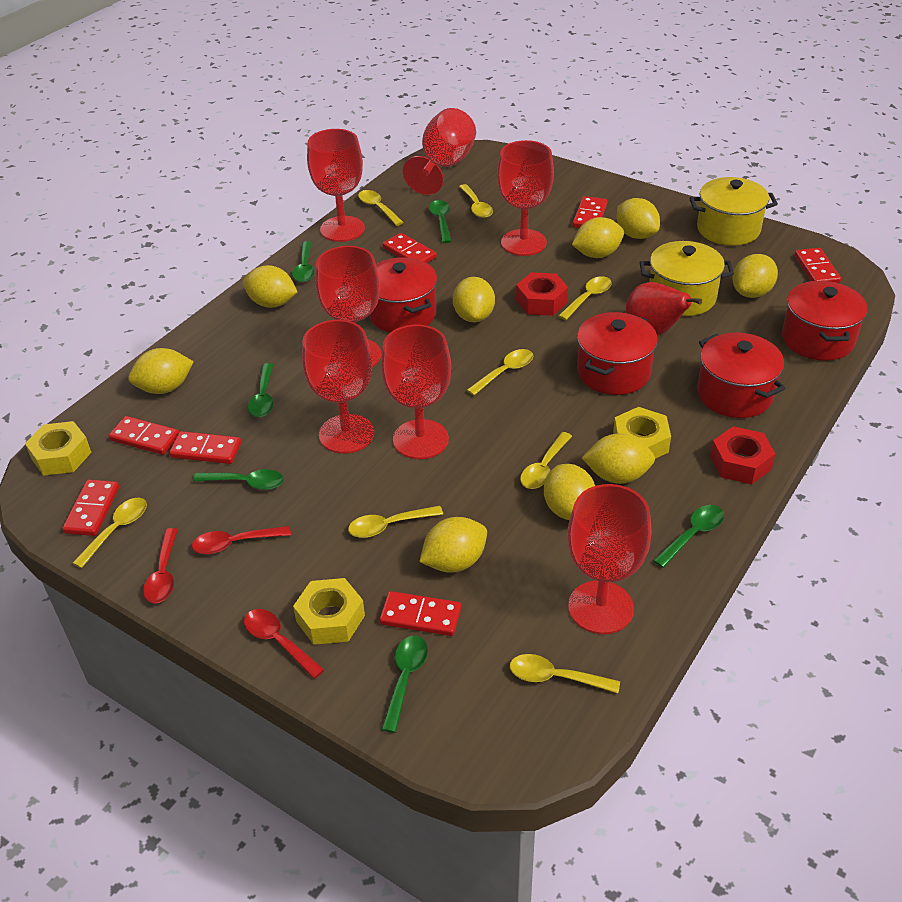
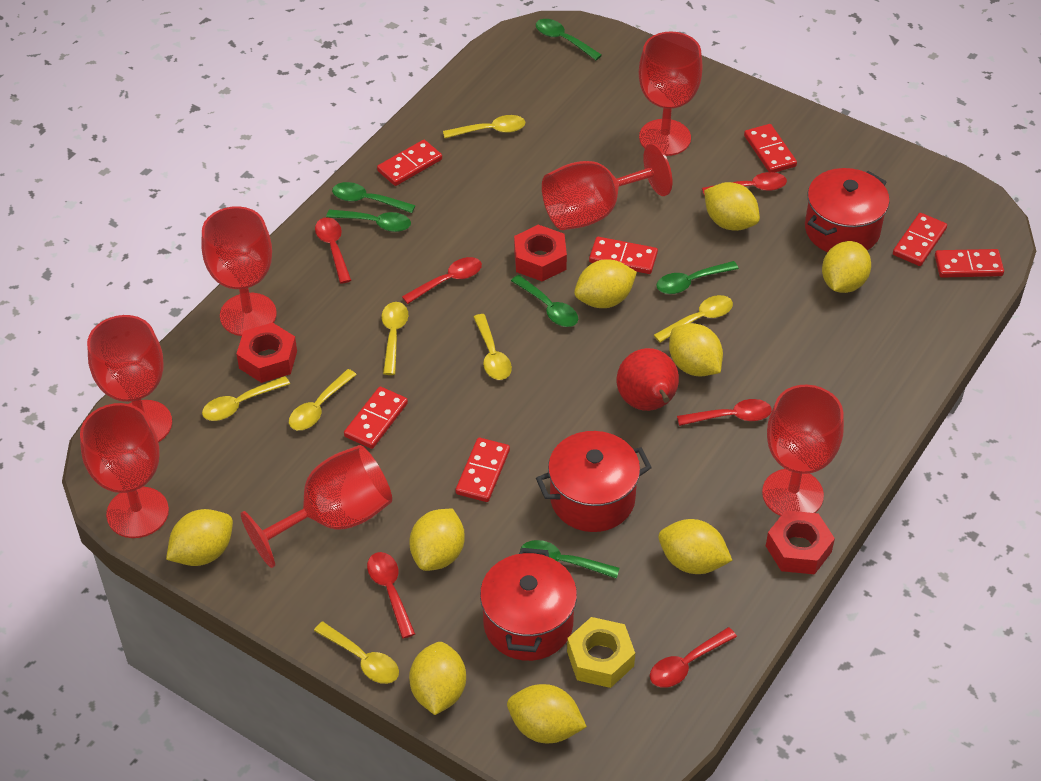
red nut: 2 -> 3
red pot: 4 -> 3
red spoon: 3 -> 6
yellow nut: 3 -> 1
yellow pot: 2 -> 0
yellow spoon: 8 -> 7

